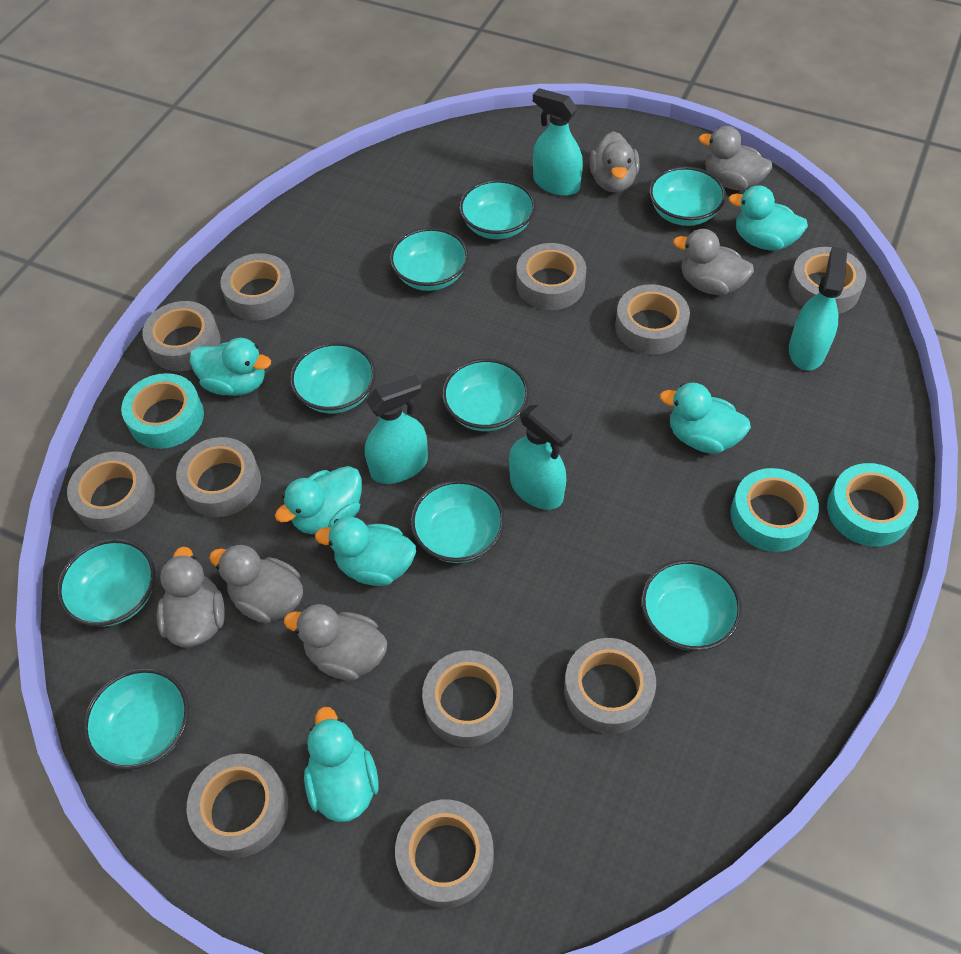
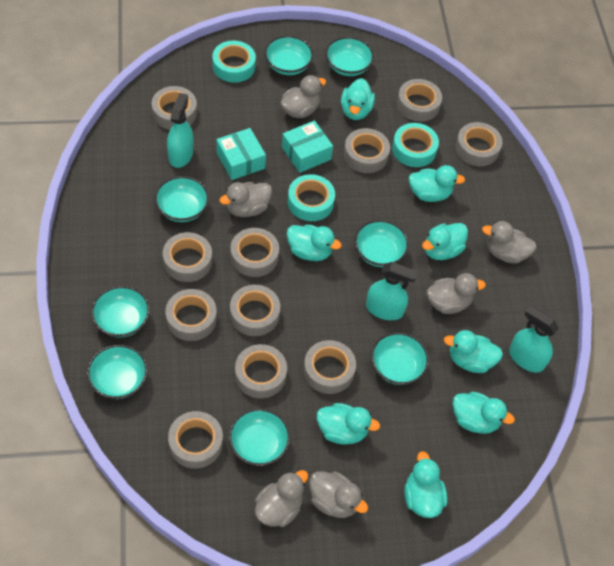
turquoise bowl: 9 -> 8
turquoise box: 0 -> 2
turquoise duck: 6 -> 8
turquoise spray bottle: 4 -> 3

